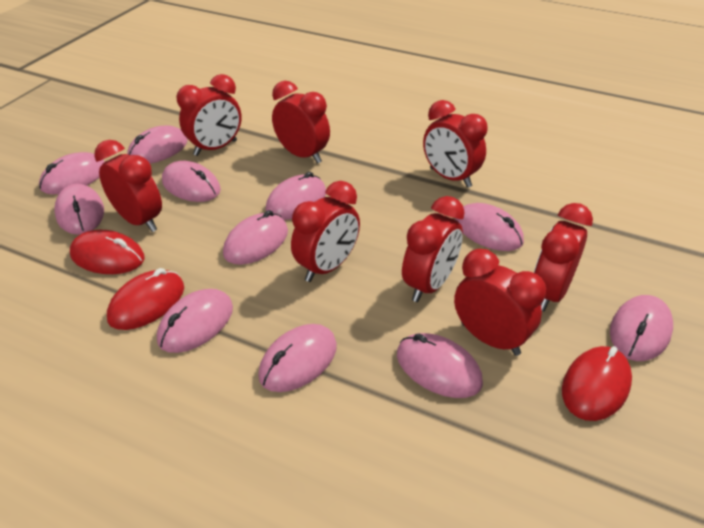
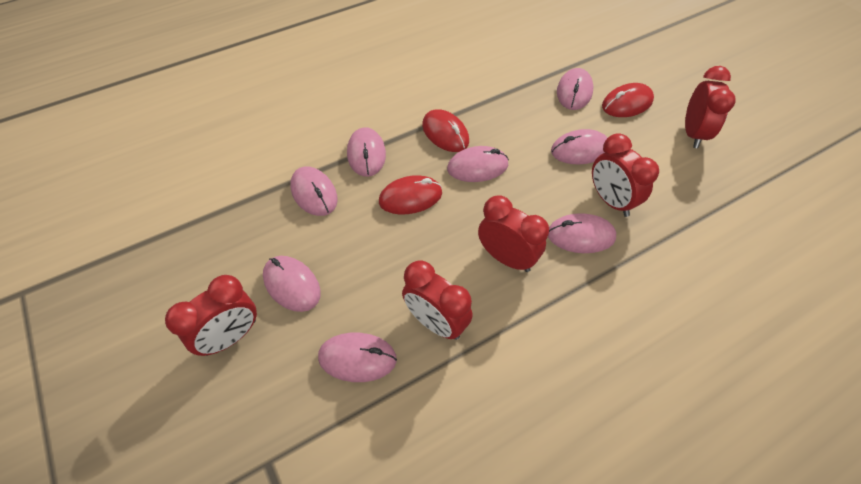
pink mouse: 11 -> 8
red clock: 8 -> 5

